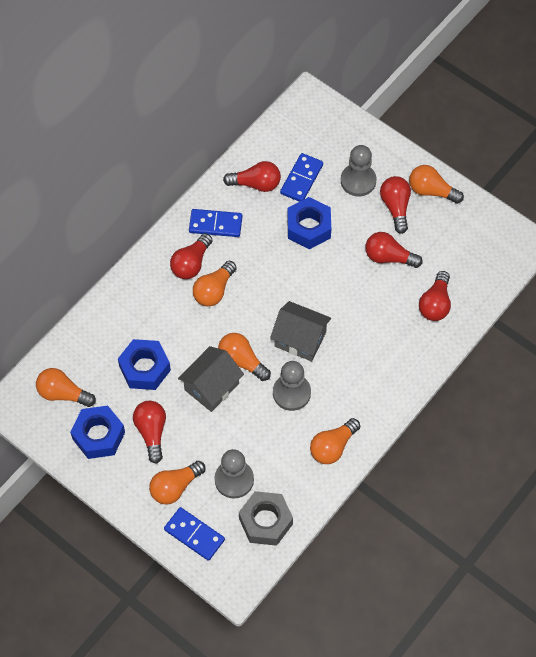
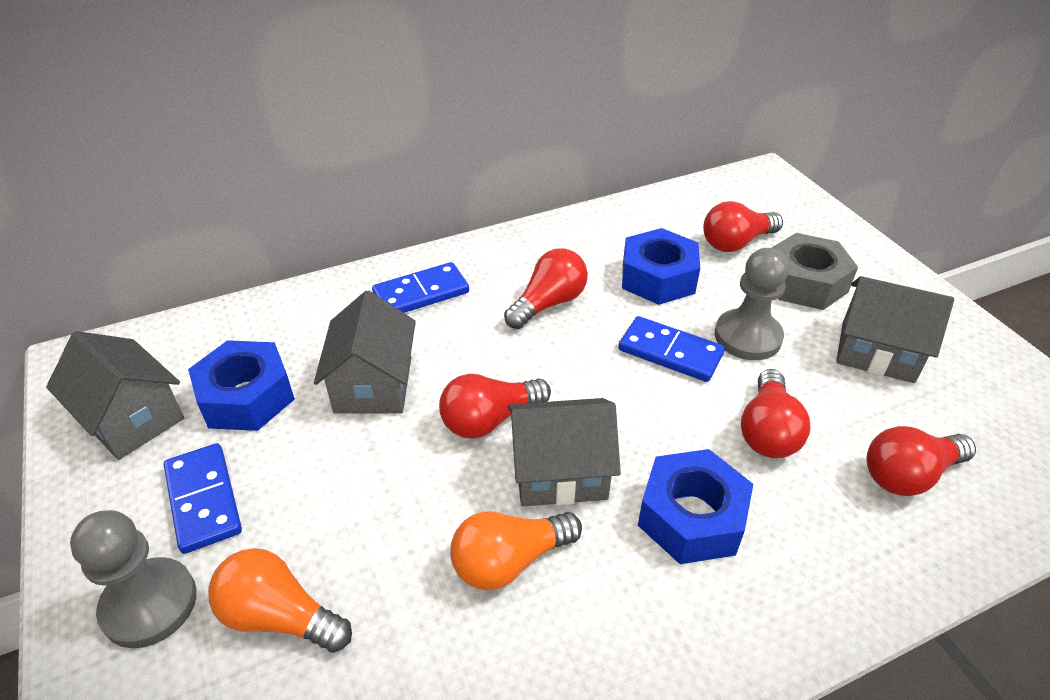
grey house: 2 -> 4
grey pawn: 3 -> 2
orange light bulb: 6 -> 2
red light bulb: 6 -> 5

